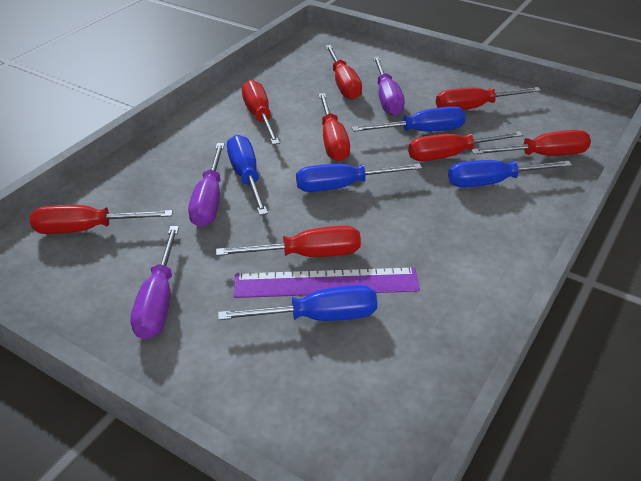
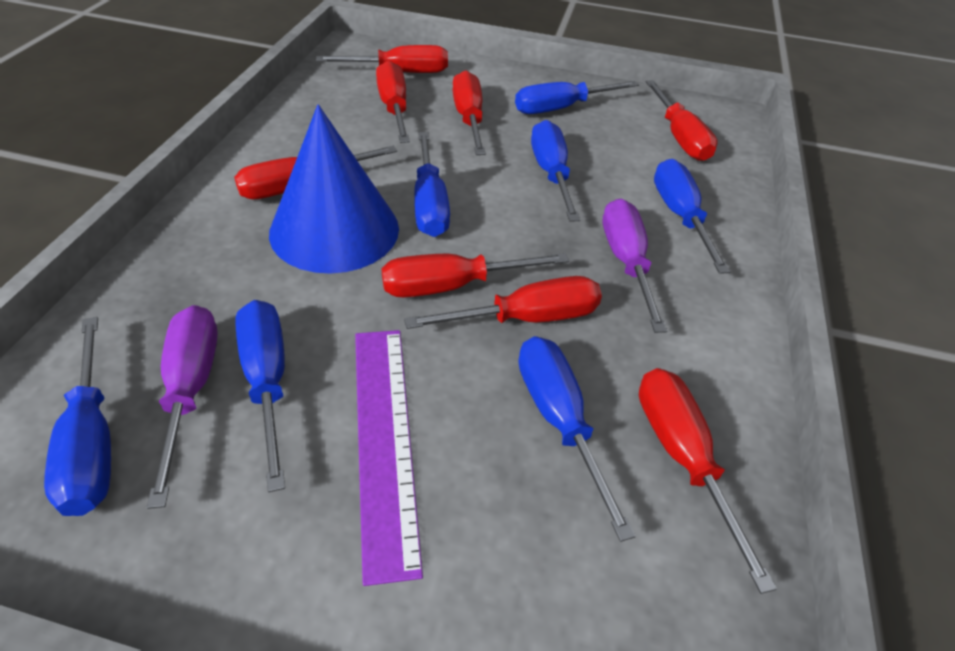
blue cone: 0 -> 1
blue screwdriver: 5 -> 7
purple screwdriver: 3 -> 2

